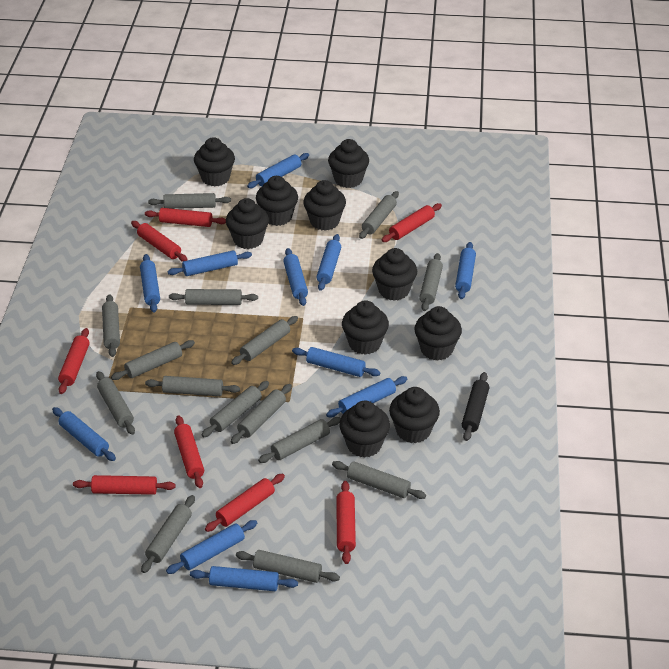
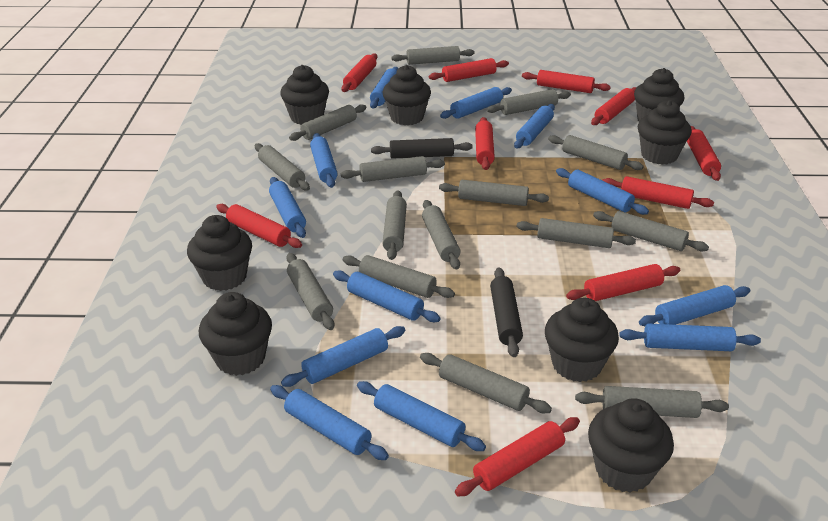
black cupcake: 10 -> 8
black rolling pin: 1 -> 2
blue rolling pin: 11 -> 12
red rolling pin: 8 -> 10

